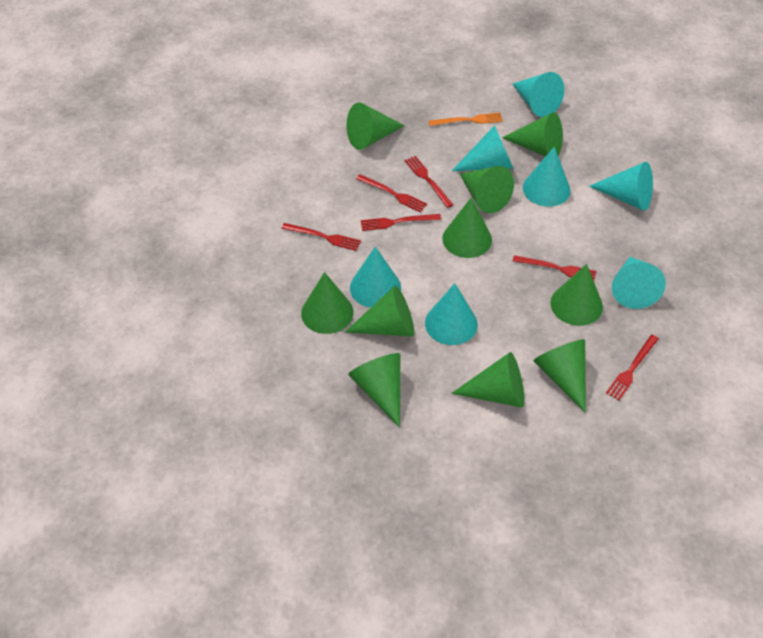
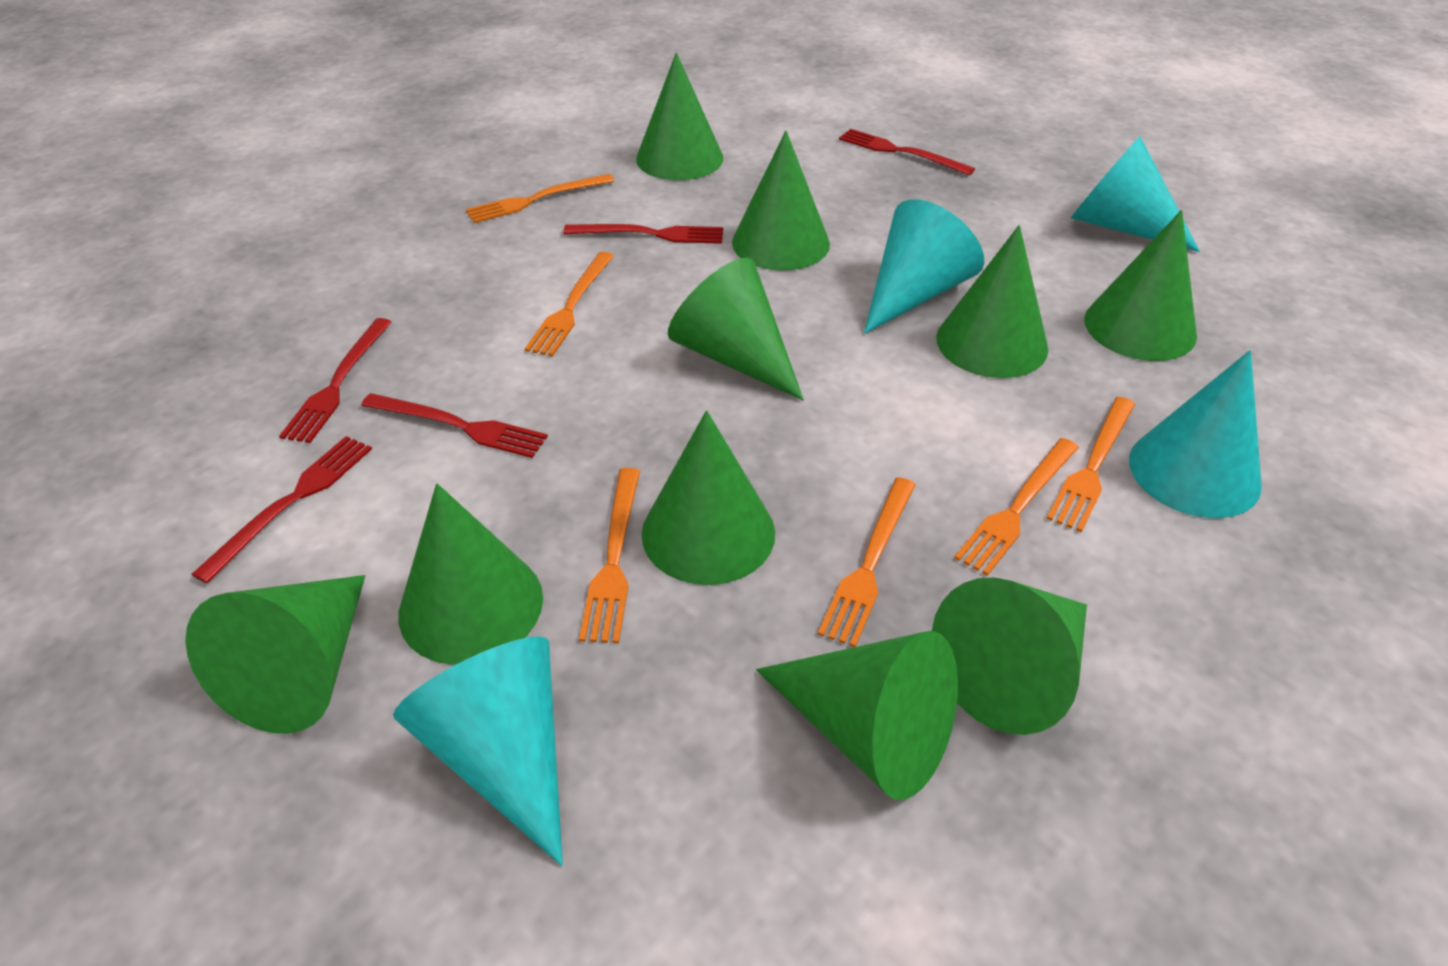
orange fork: 1 -> 6
red fork: 6 -> 5
turquoise cone: 7 -> 4

